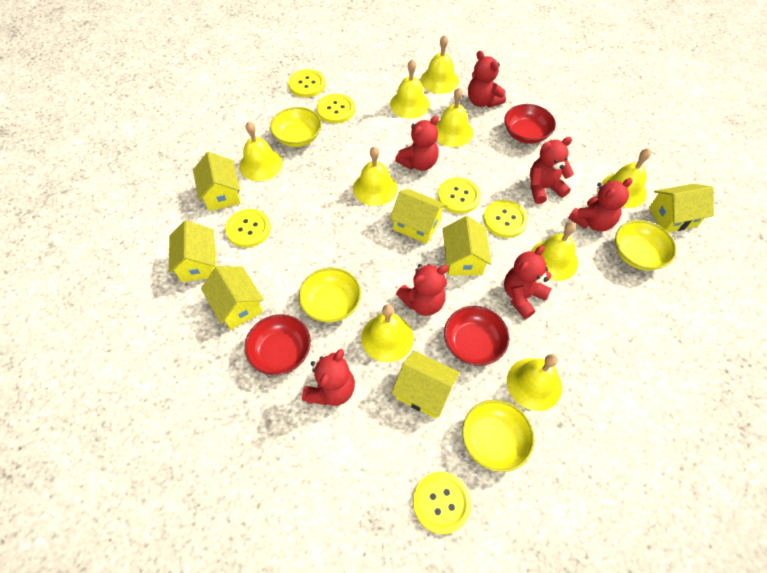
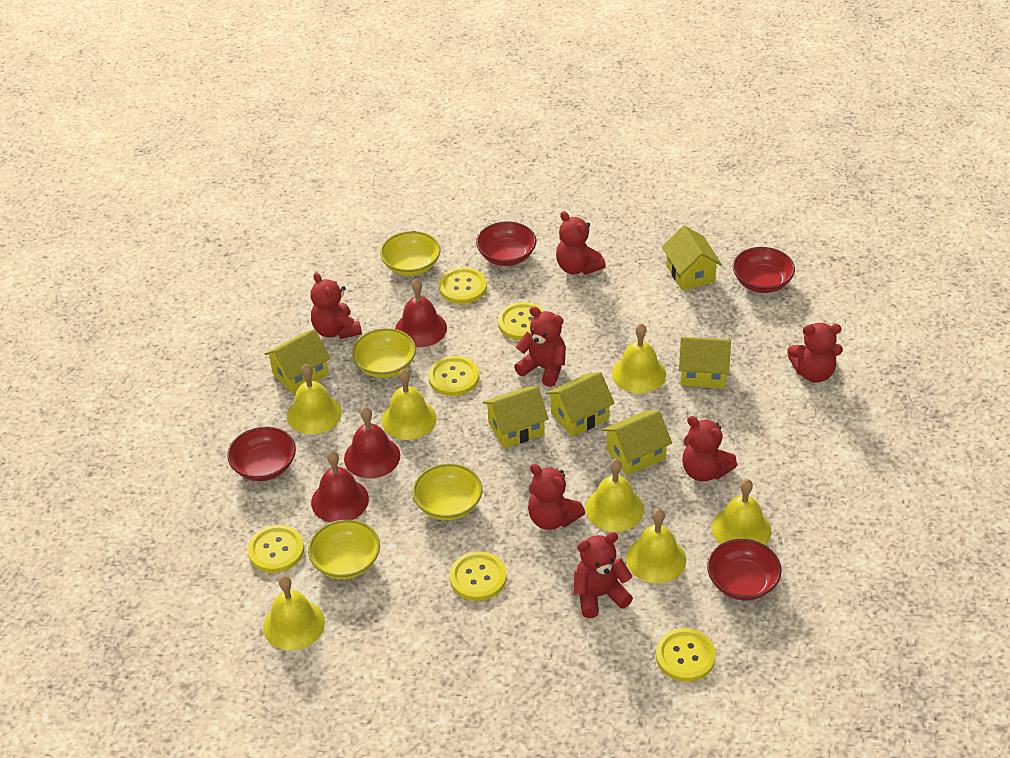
red bell: 0 -> 3
red bowl: 3 -> 4
yellow bell: 9 -> 7
yellow house: 7 -> 6

